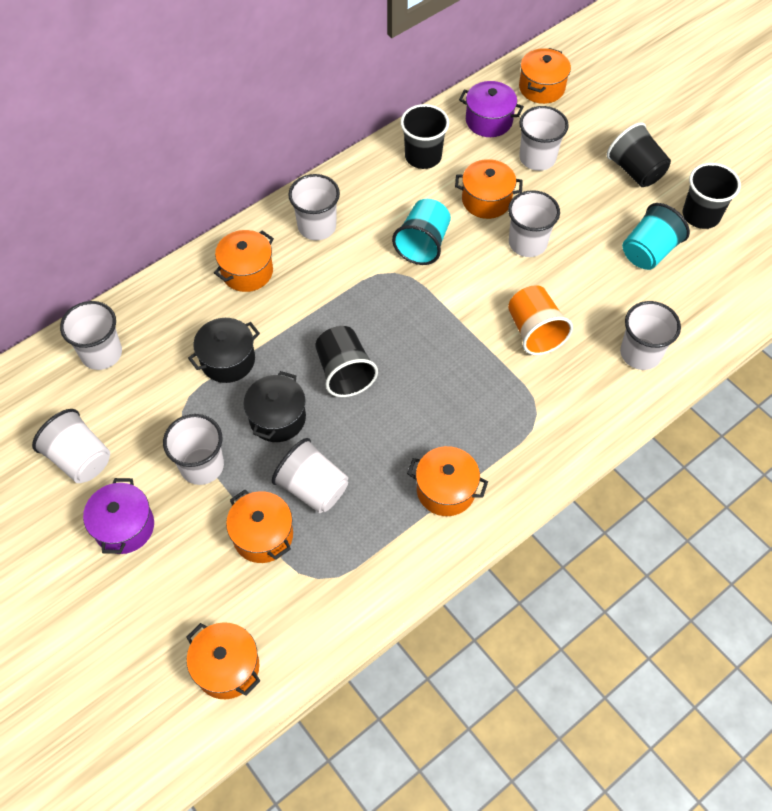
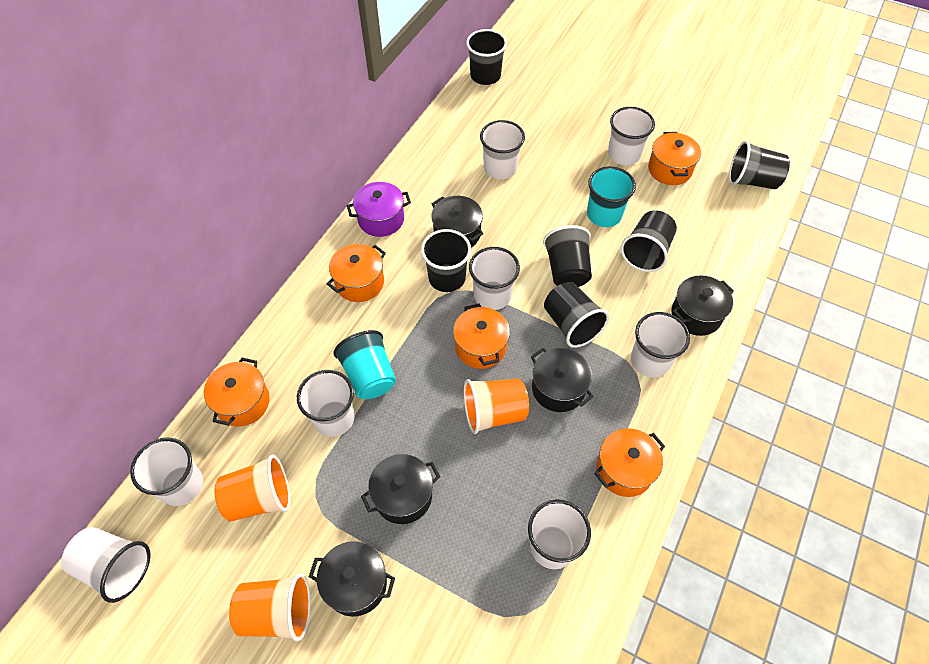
black cup: 4 -> 6
black pot: 2 -> 5
orange cup: 1 -> 3
orange pot: 6 -> 5
purple pot: 2 -> 1

